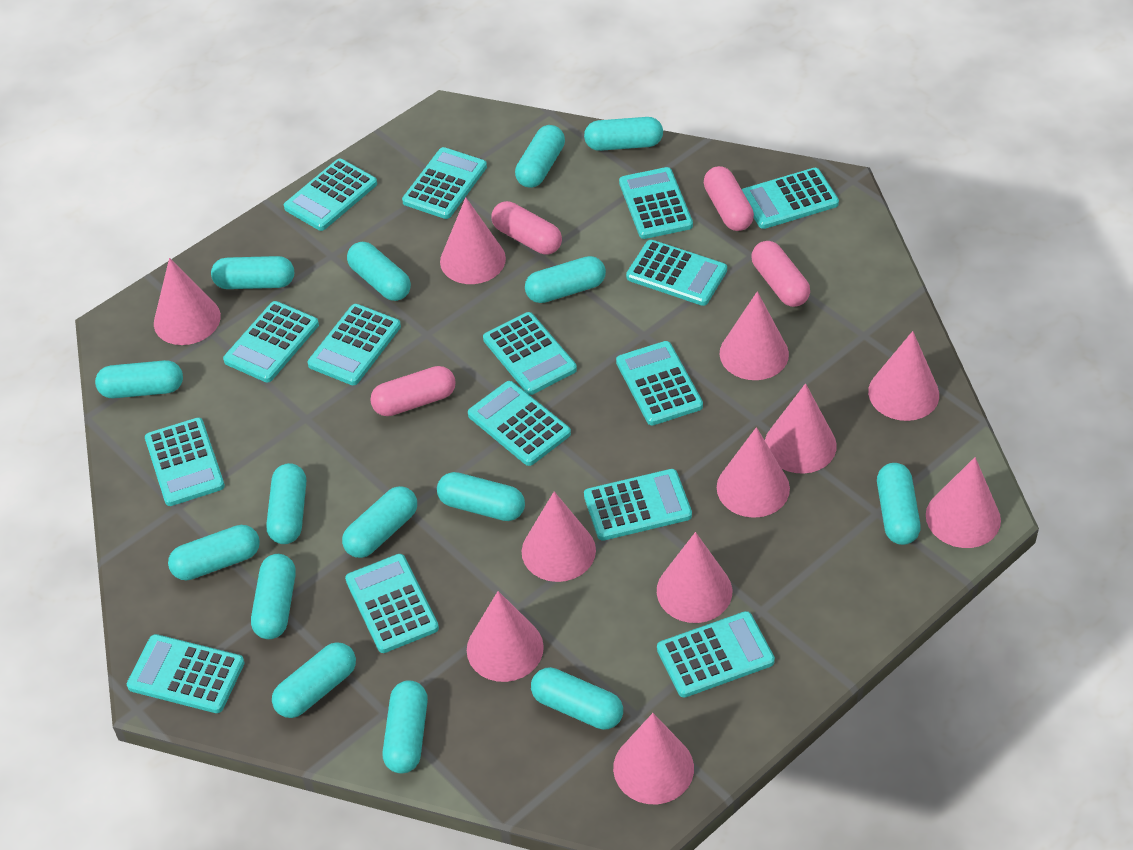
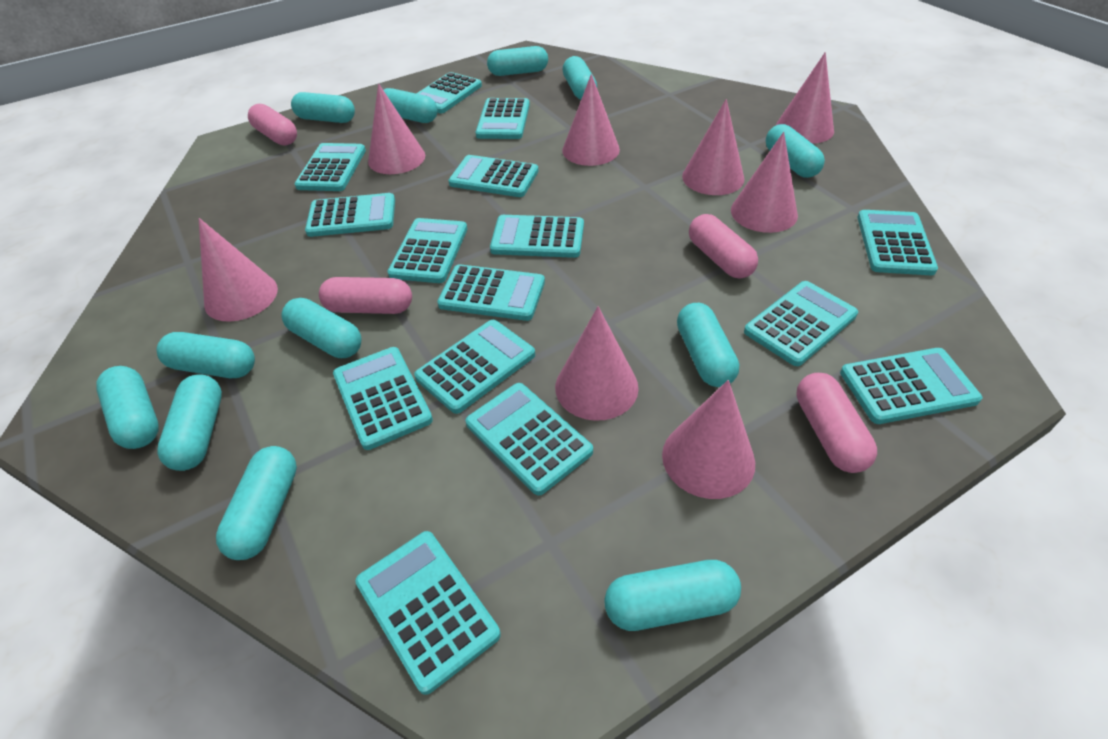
pink cone: 11 -> 8
turquoise capsule: 15 -> 12

